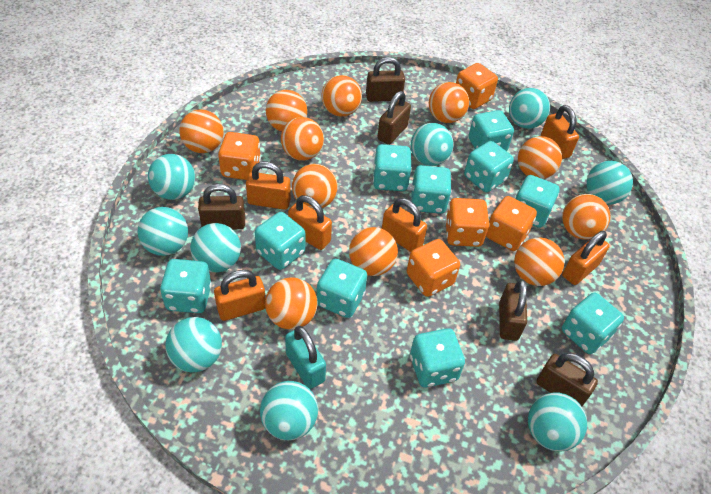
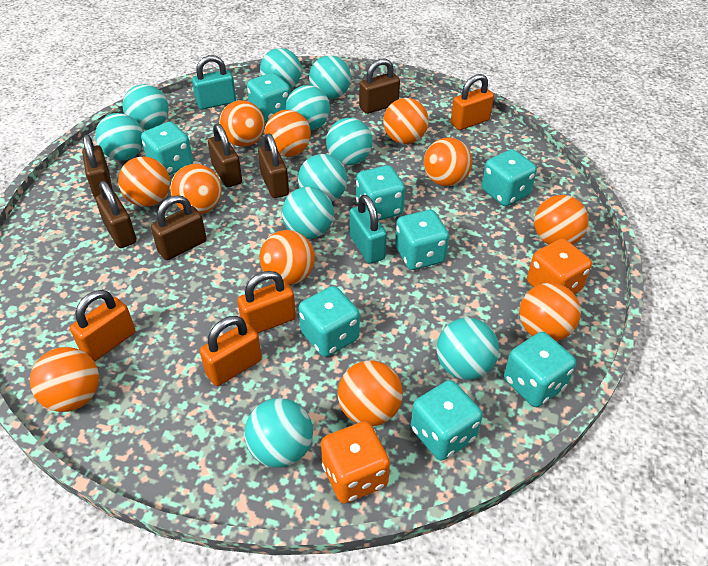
brown padlock: 5 -> 6
orange dice: 5 -> 2
orange padlock: 6 -> 4
turquoise ball: 9 -> 10
turquoise dice: 10 -> 8
turquoise padlock: 1 -> 2

